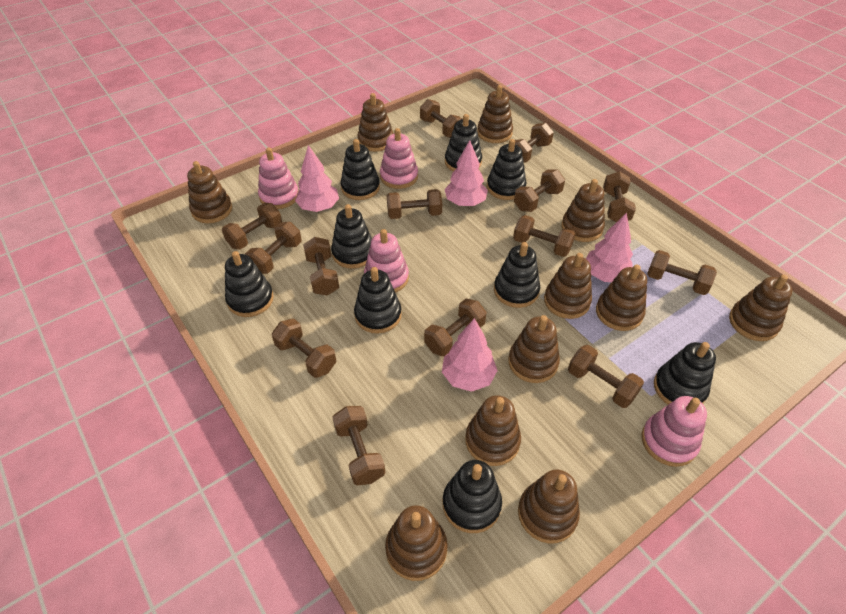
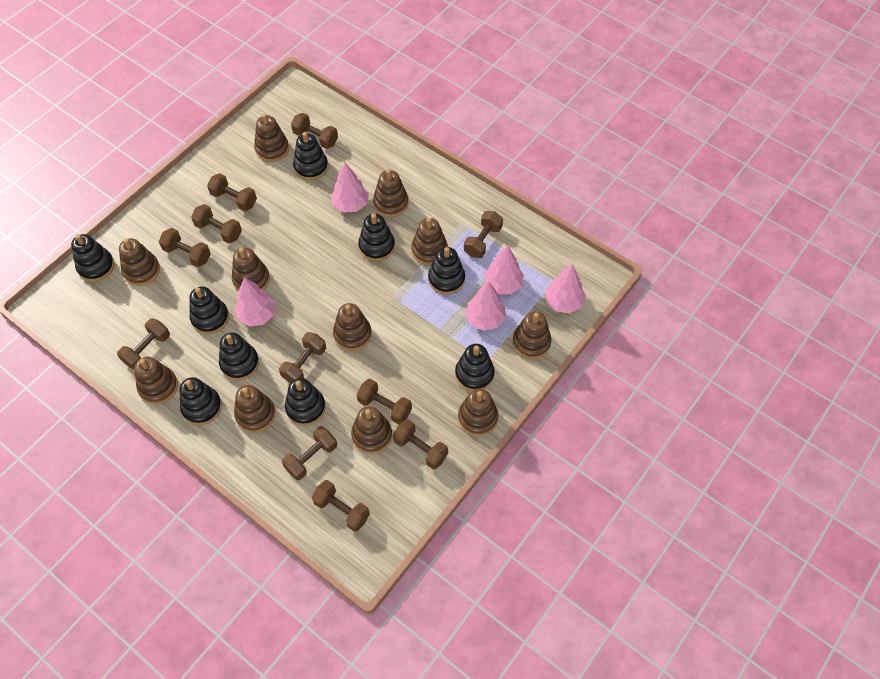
brown dumbbell: 14 -> 11
pink stacking toy: 4 -> 0
pink tree: 4 -> 5

